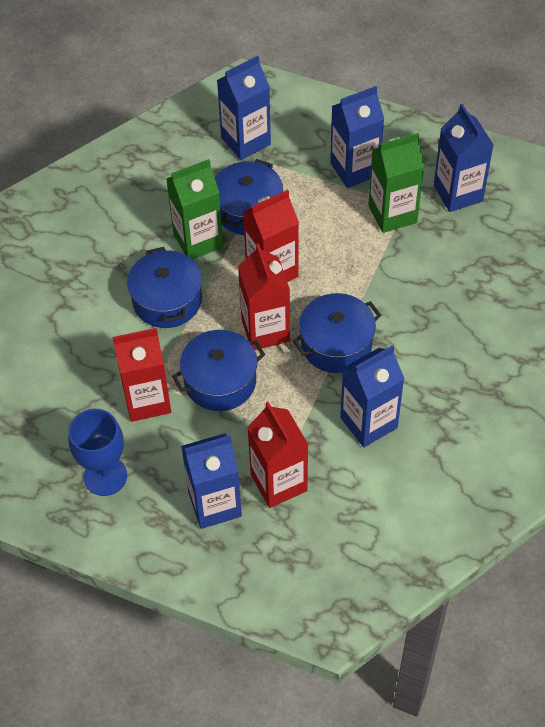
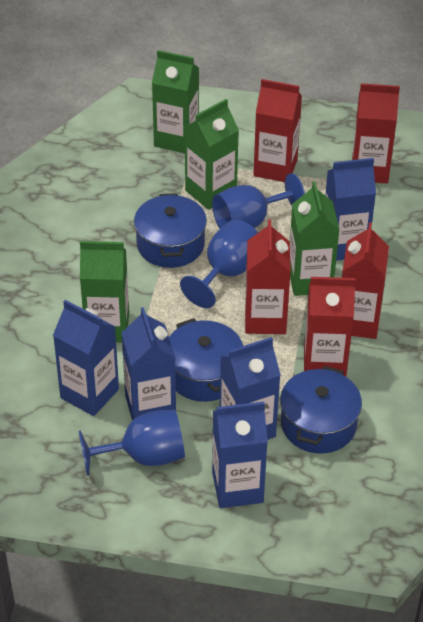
blue goblet: 1 -> 3
blue pot: 4 -> 3
green carton: 2 -> 4
red carton: 4 -> 5

